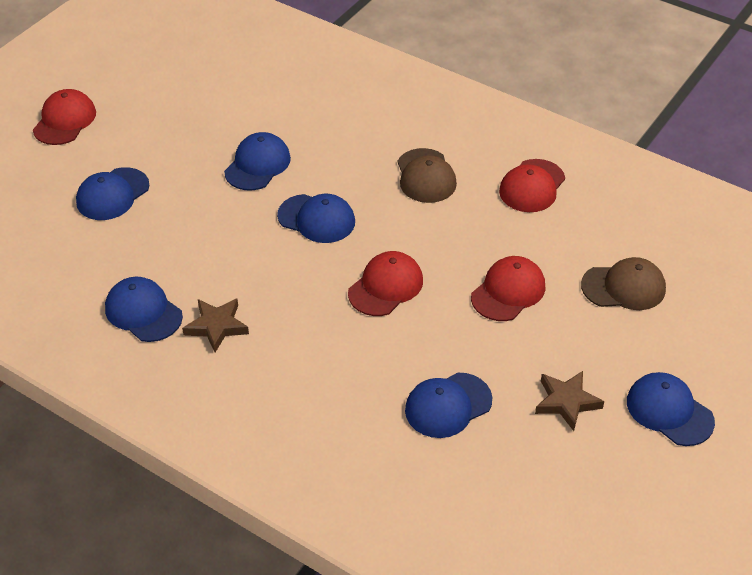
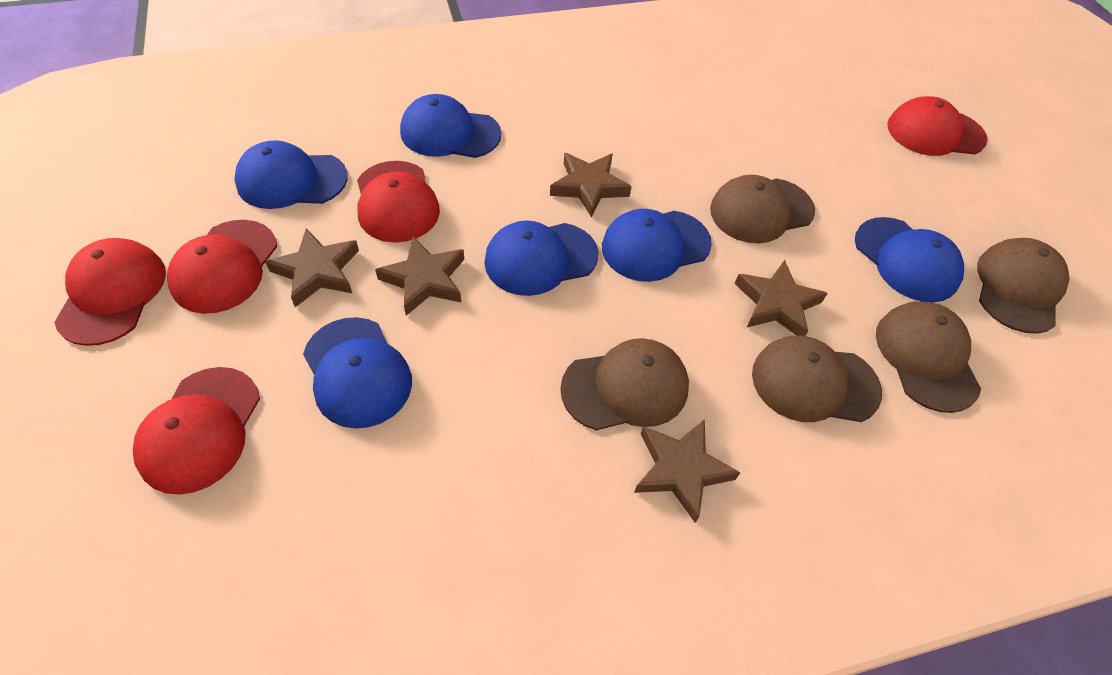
brown cap: 2 -> 5
brown star: 2 -> 5
red cap: 4 -> 5

